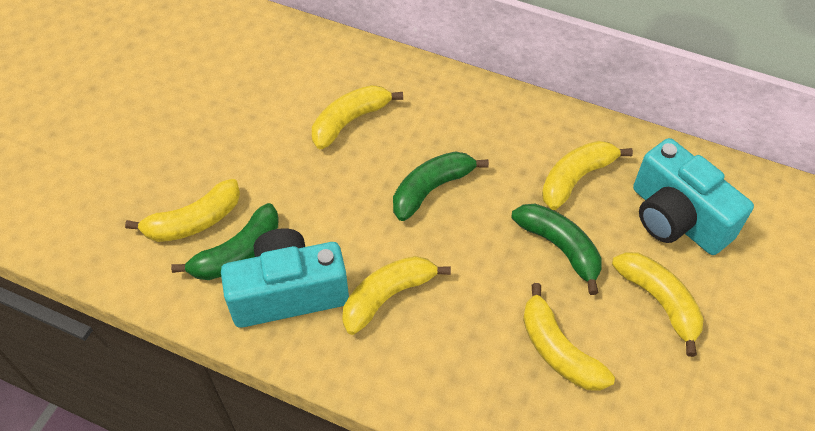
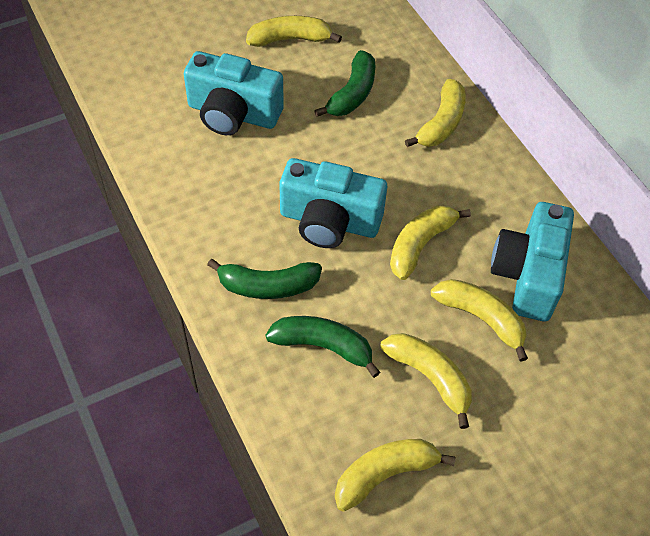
turquoise camera: 2 -> 3

